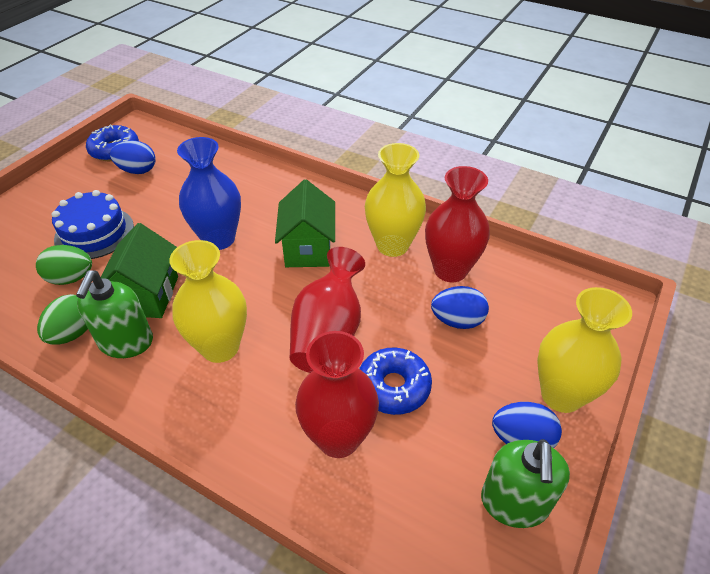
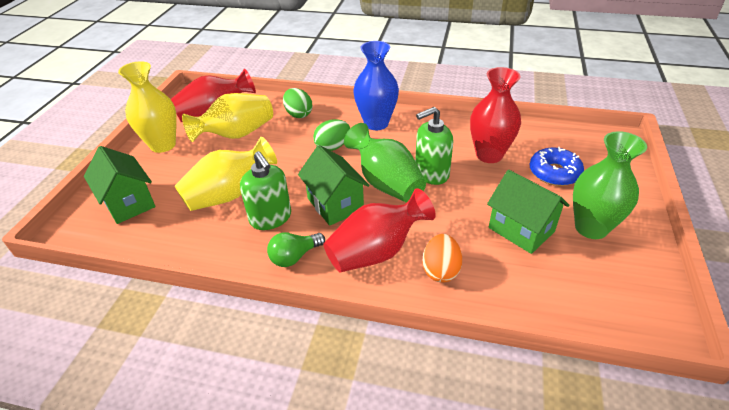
blue cake: 1 -> 0
blue donut: 2 -> 1
blue egg: 3 -> 0
green house: 2 -> 3
green light bulb: 0 -> 1
green vase: 0 -> 2
orange egg: 0 -> 1

